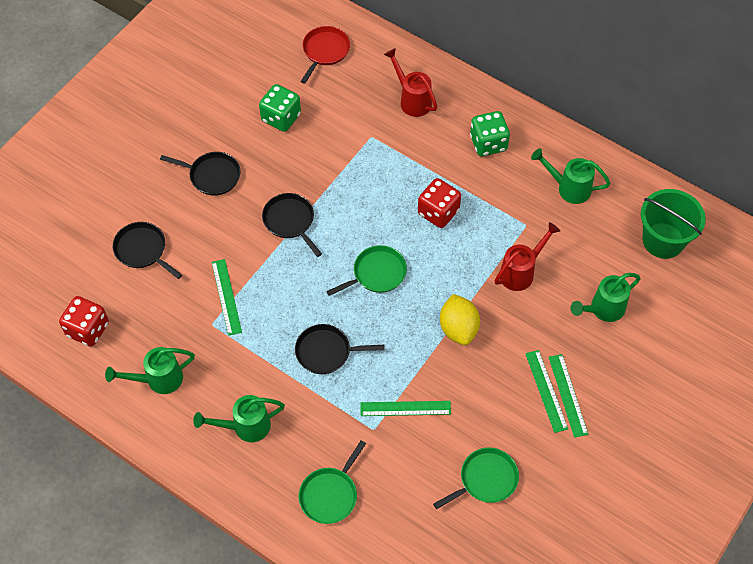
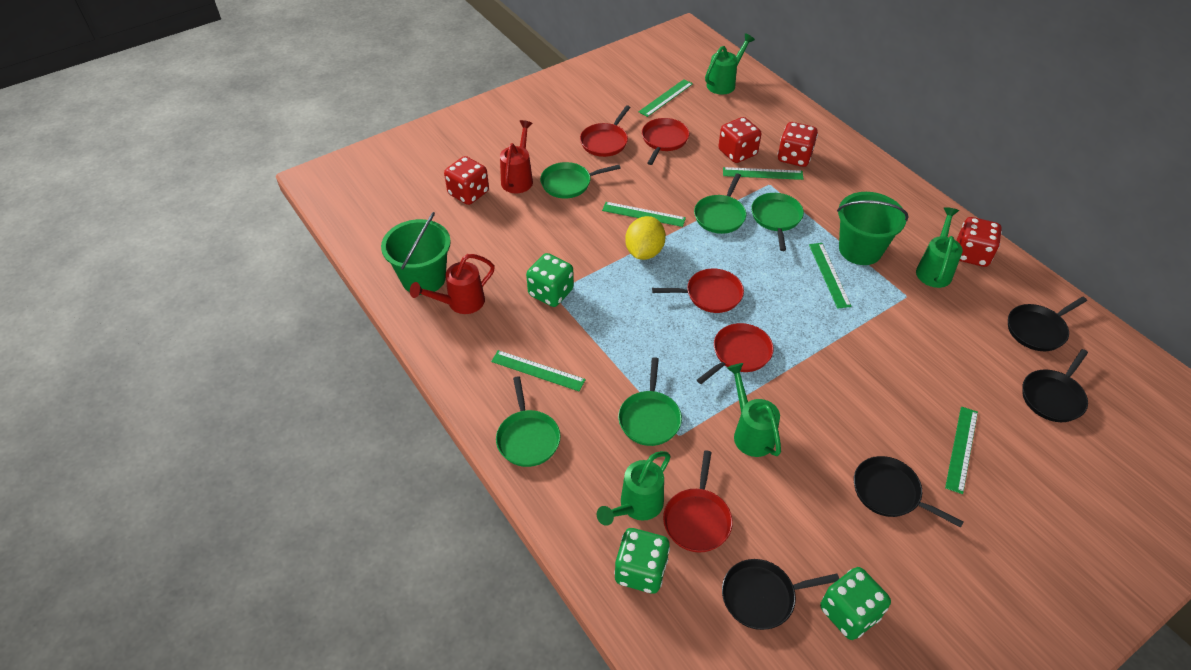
green bucket: 1 -> 2
green dice: 2 -> 3
green pan: 3 -> 5
green ruler: 4 -> 6
red dice: 2 -> 4
red pan: 1 -> 5

